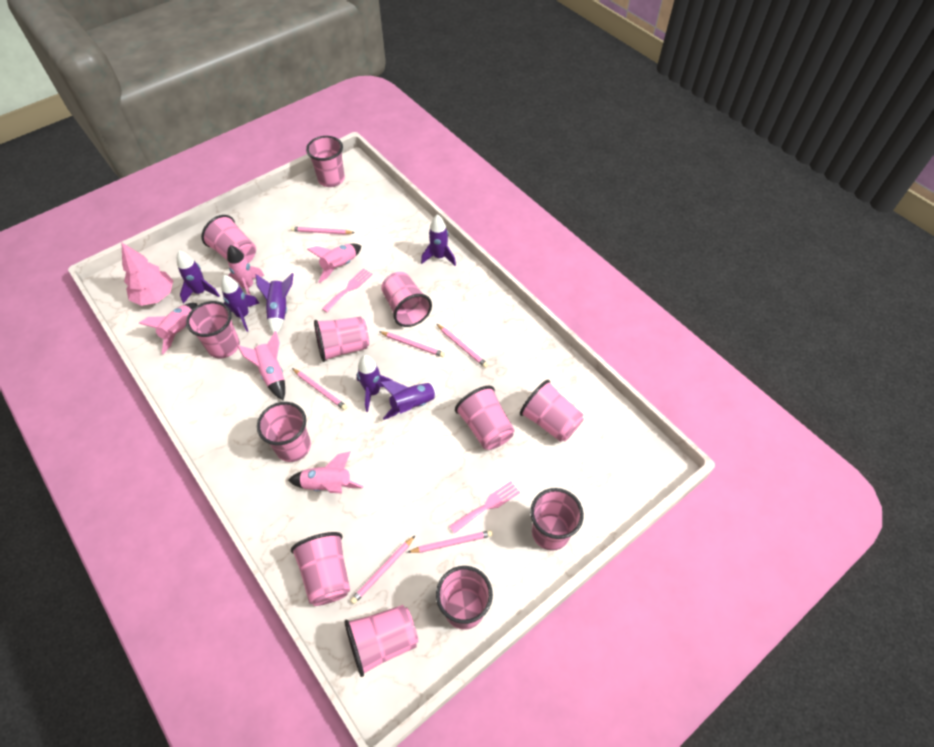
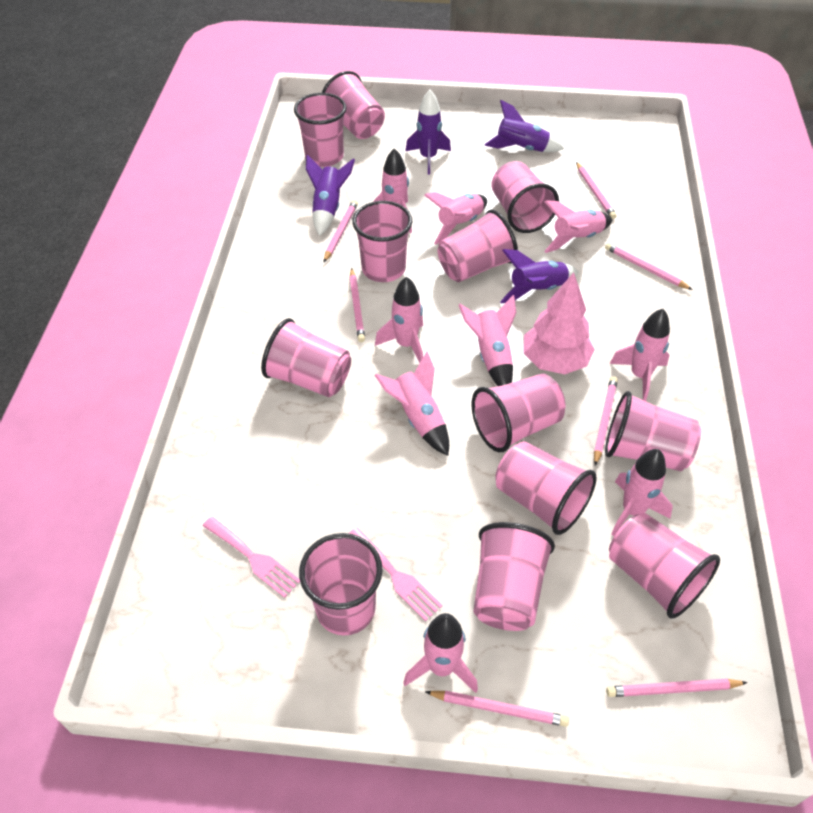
pink pencil: 6 -> 7
pink rocket: 5 -> 9
purple rocket: 6 -> 4

